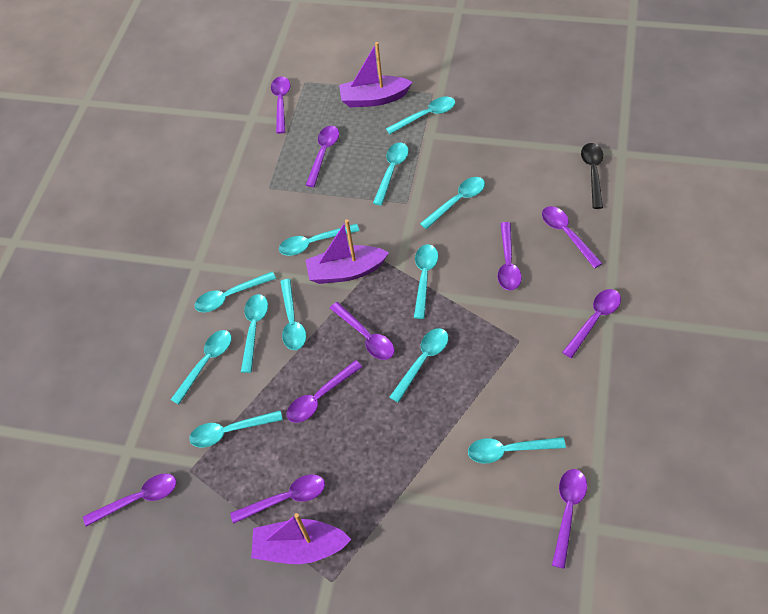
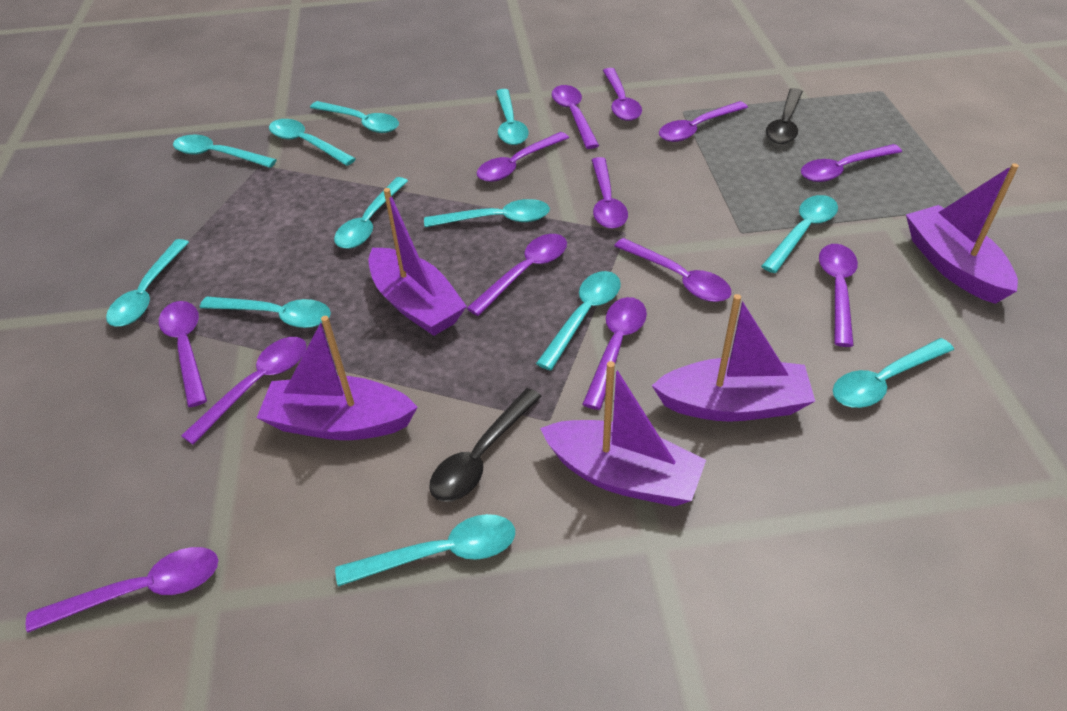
black spoon: 1 -> 2
purple boat: 3 -> 5
purple spoon: 10 -> 13

